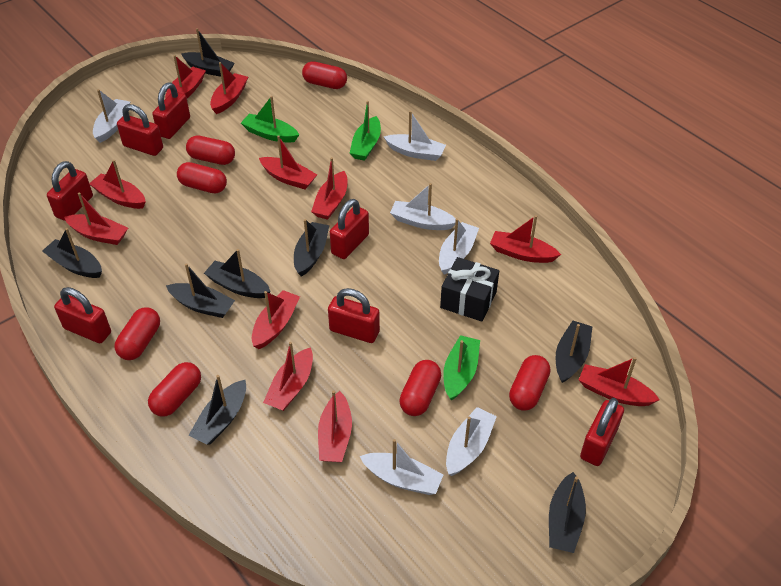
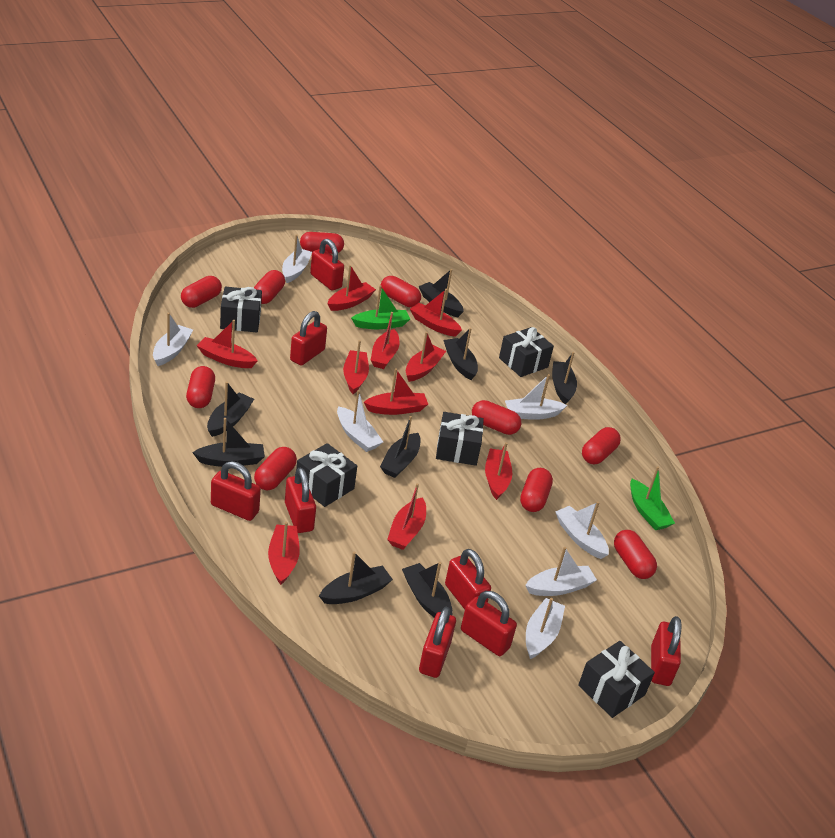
black gift: 1 -> 5
green boat: 3 -> 2
red boat: 11 -> 10
red capsule: 7 -> 10
red padlock: 7 -> 8
white boat: 6 -> 7

